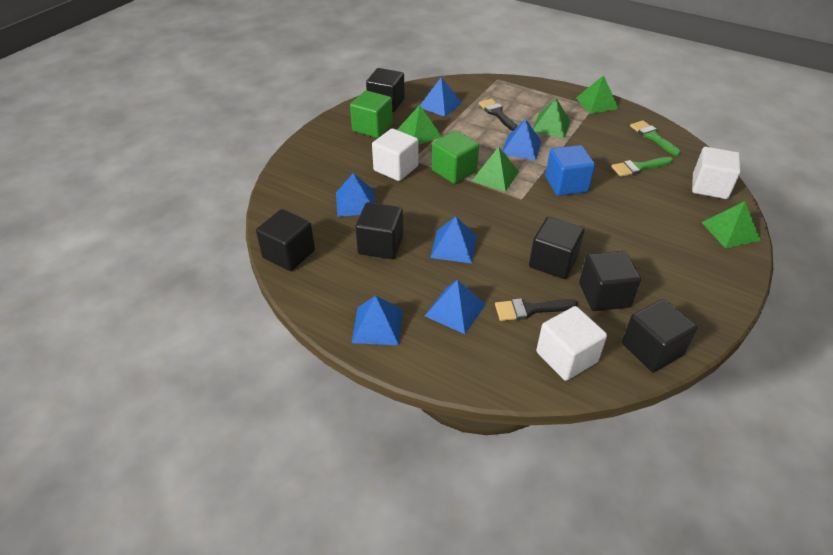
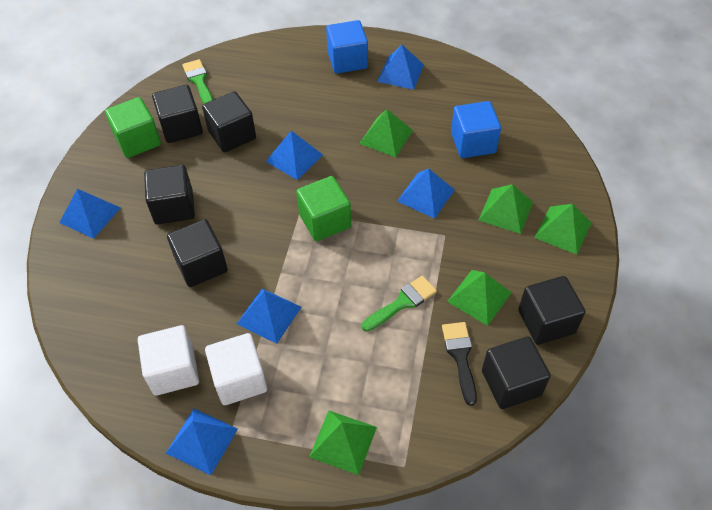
black brush: 2 -> 1
blue cube: 1 -> 2
white cube: 3 -> 2

